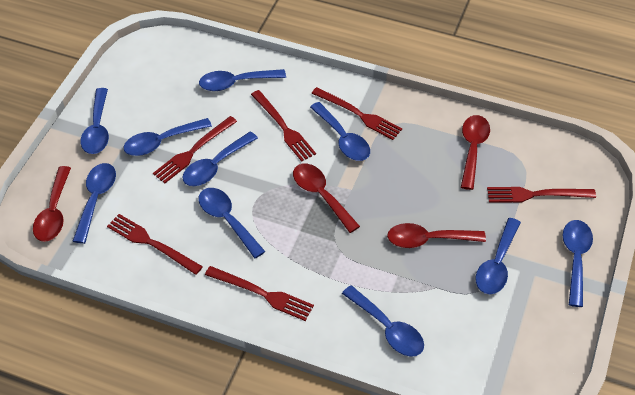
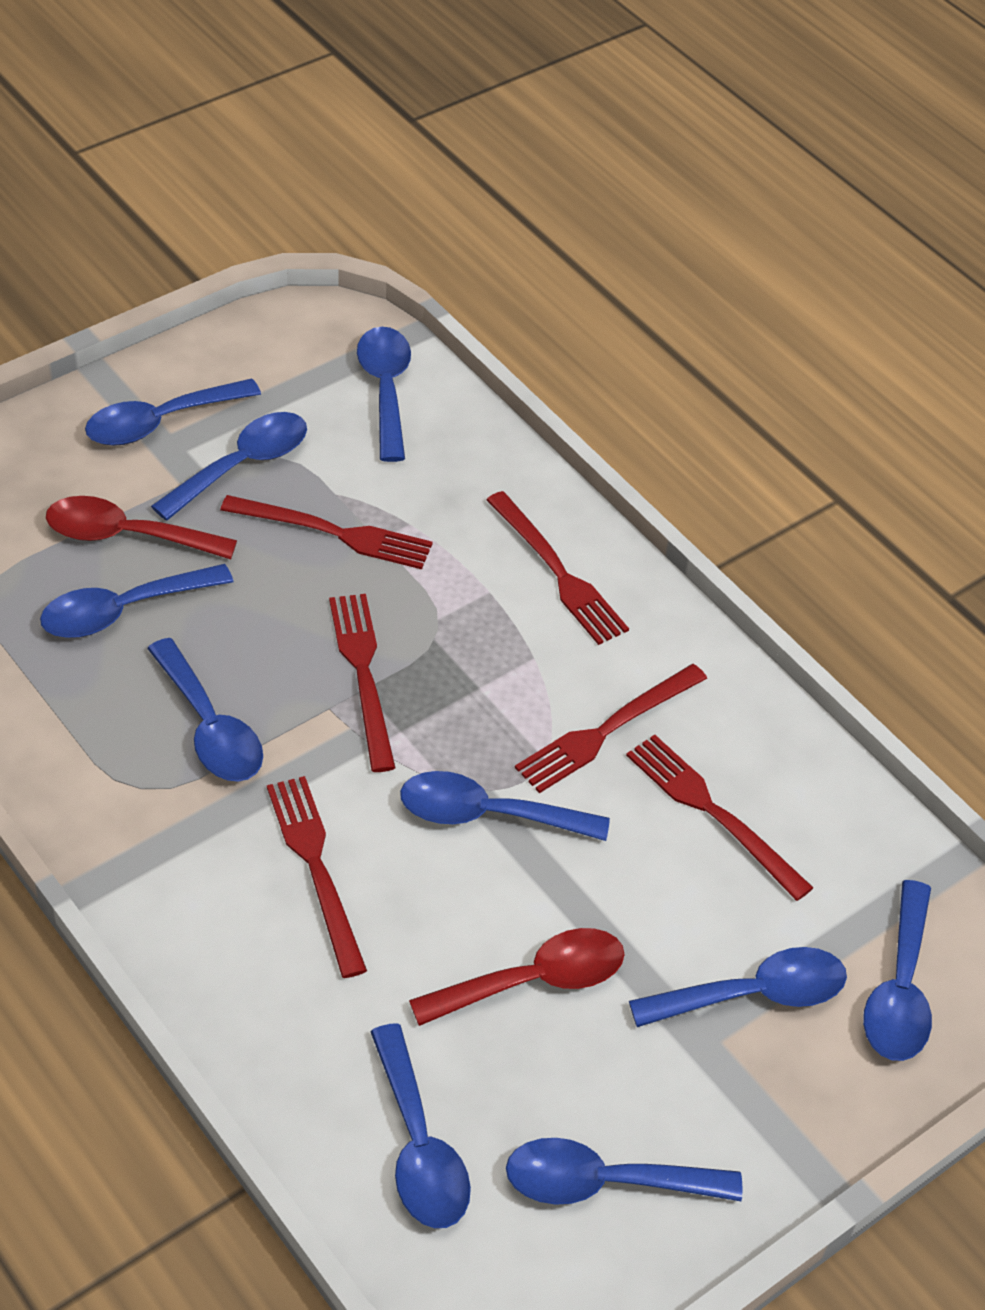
red spoon: 4 -> 2

